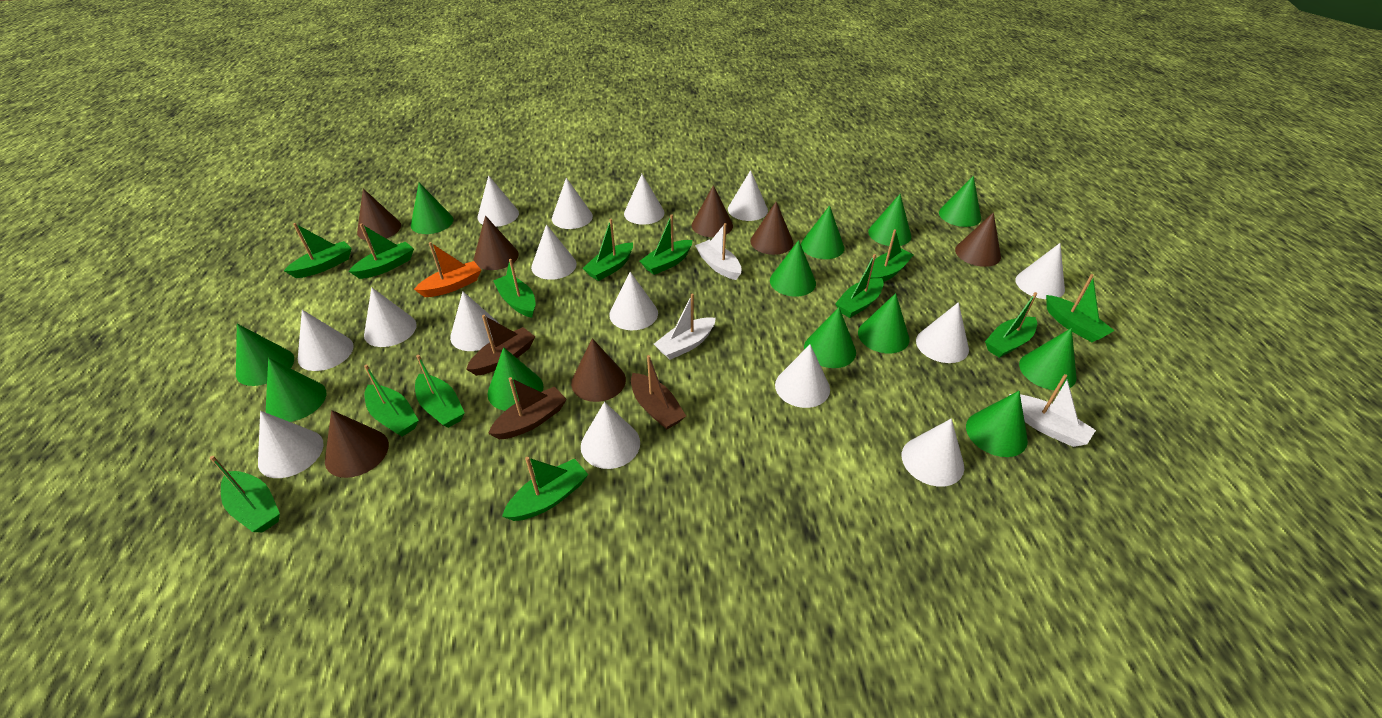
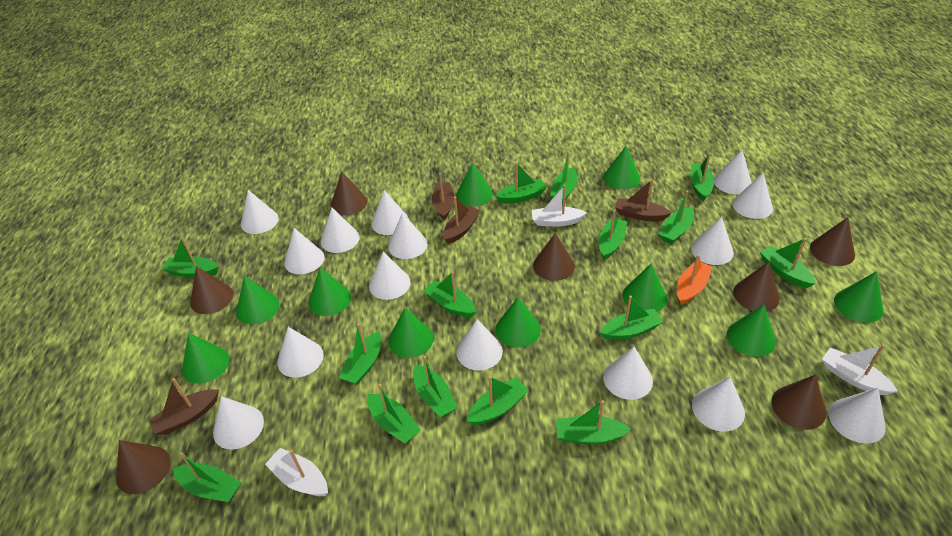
brown boat: 3 -> 4
green boat: 13 -> 15
green cone: 12 -> 10

